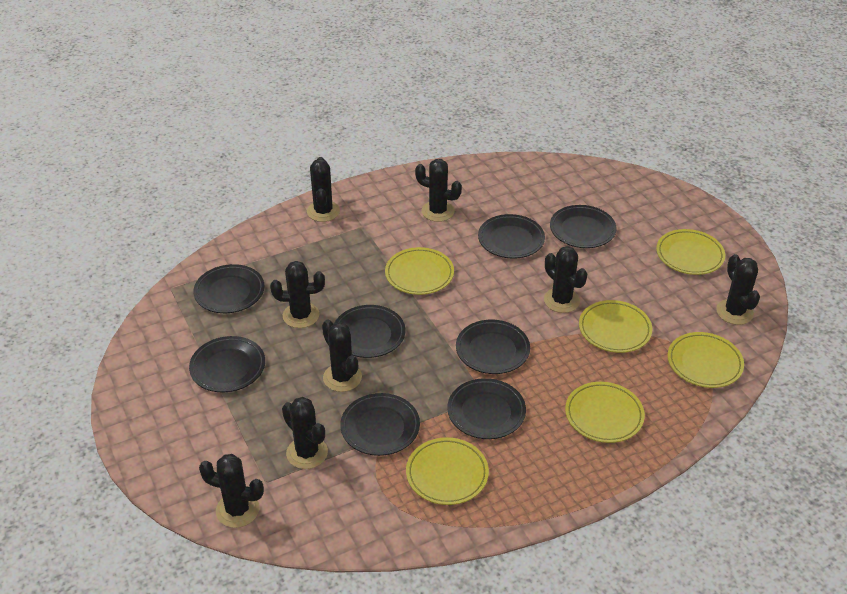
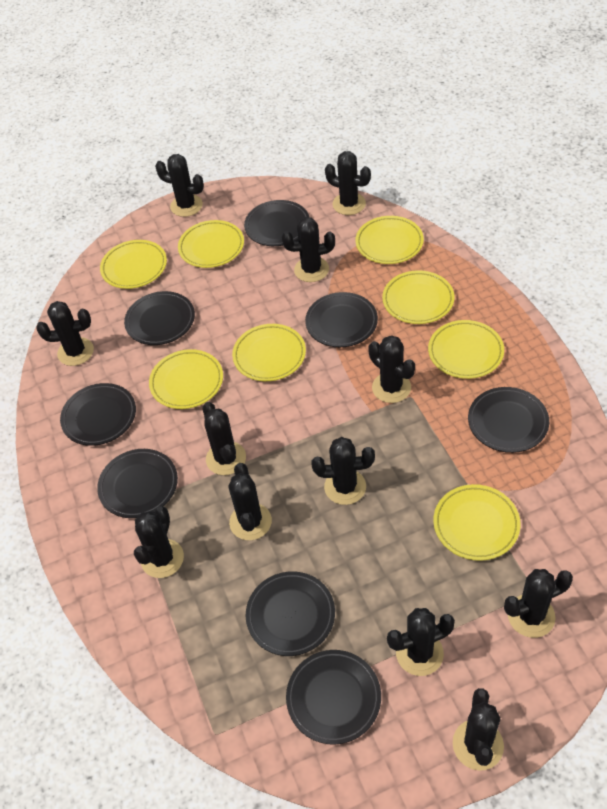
black cactus: 8 -> 12
yellow plate: 6 -> 8

